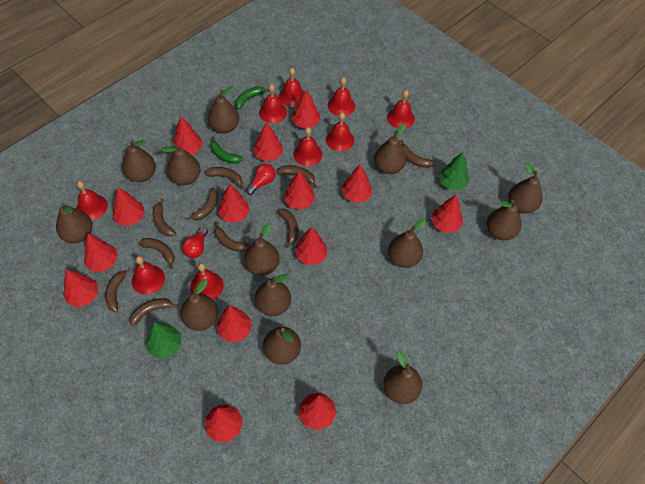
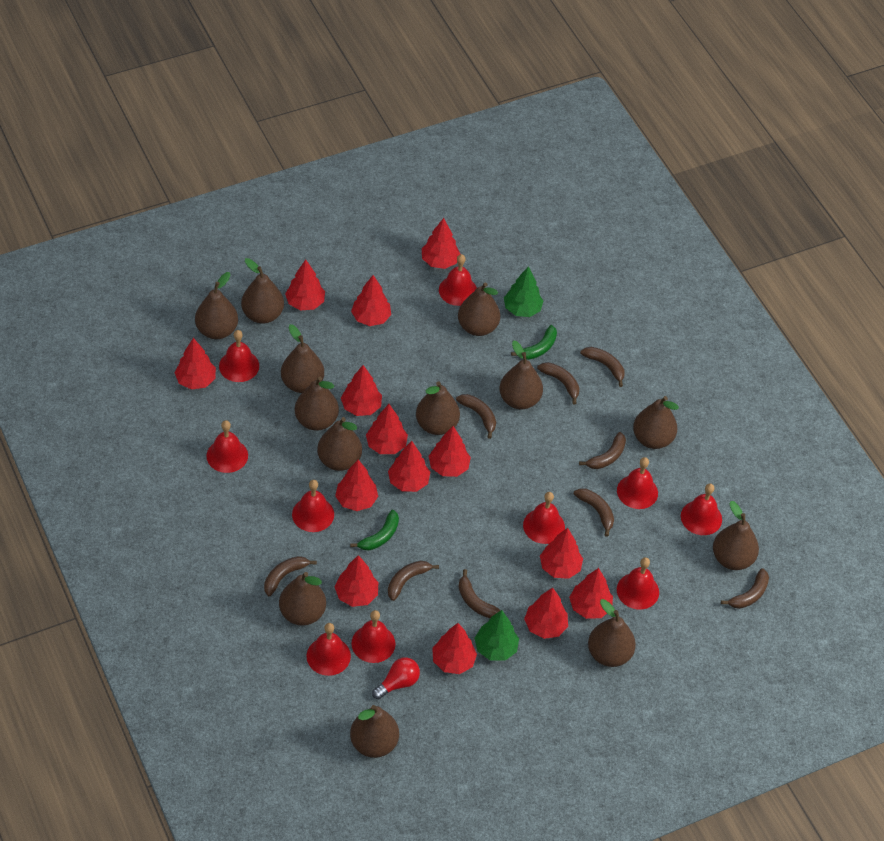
brown banana: 10 -> 9
red bell: 9 -> 10
red light bulb: 2 -> 1

